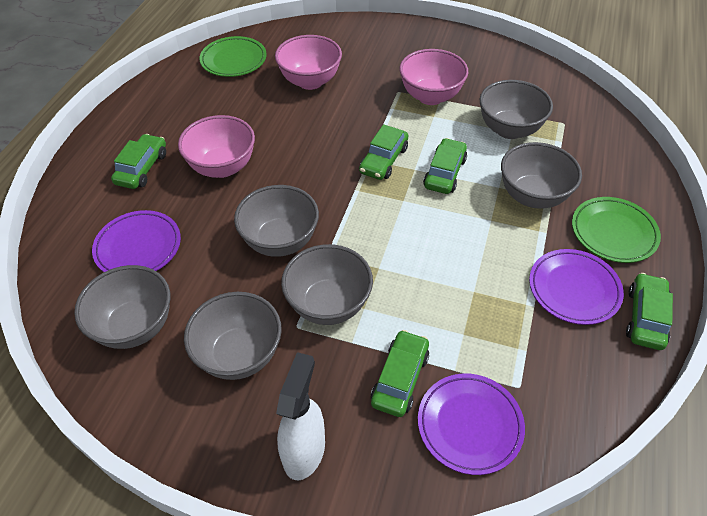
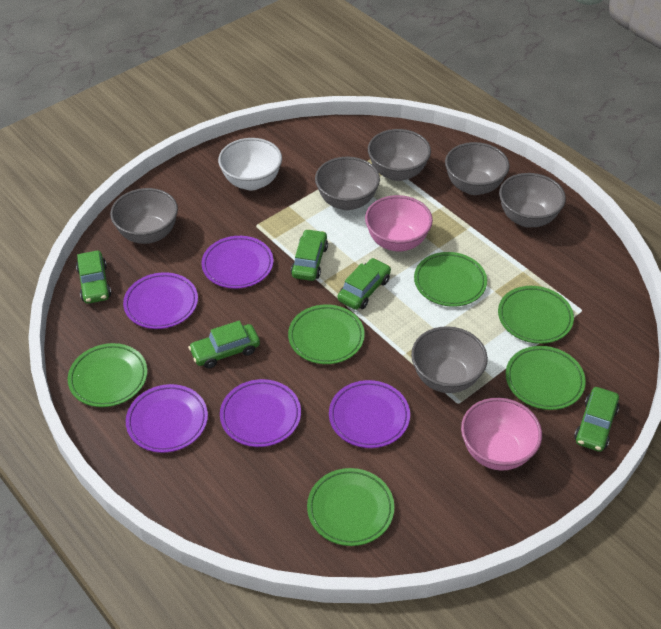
green plate: 2 -> 6
pink bowl: 3 -> 2
purple plate: 3 -> 5
white bowl: 0 -> 1
white spray bottle: 1 -> 0

